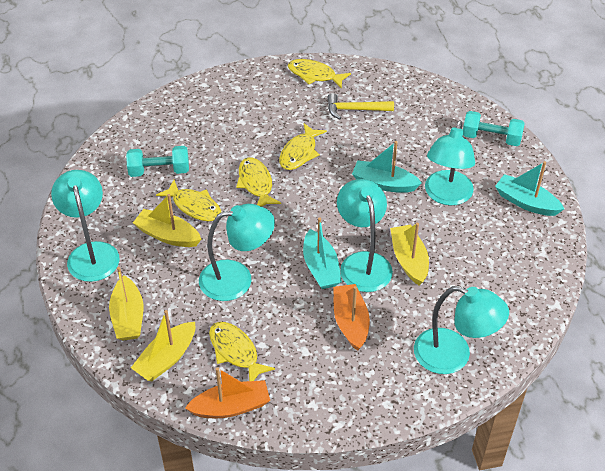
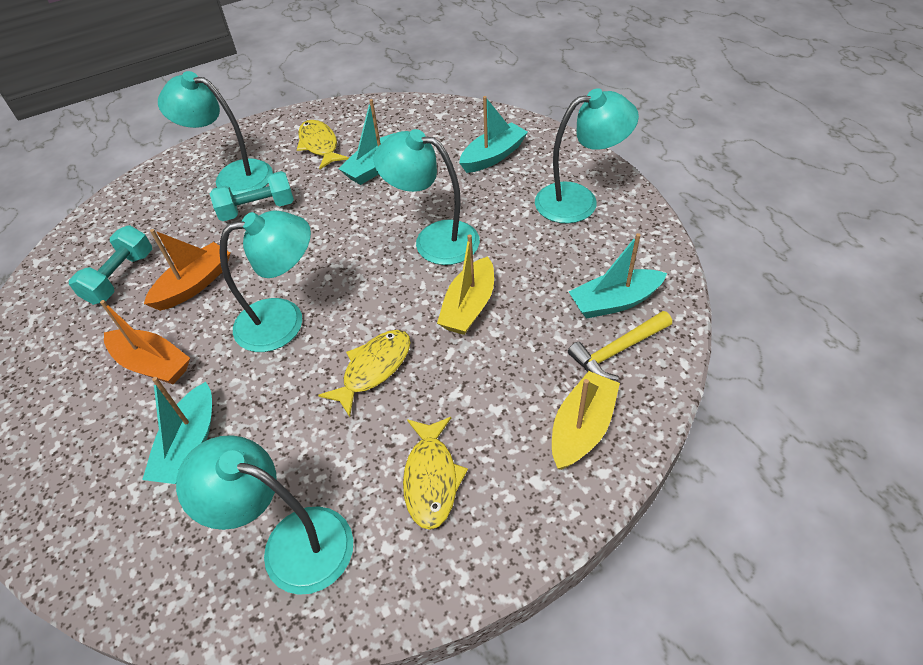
turquoise boat: 3 -> 4
yellow boat: 4 -> 2
yellow fish: 5 -> 3

